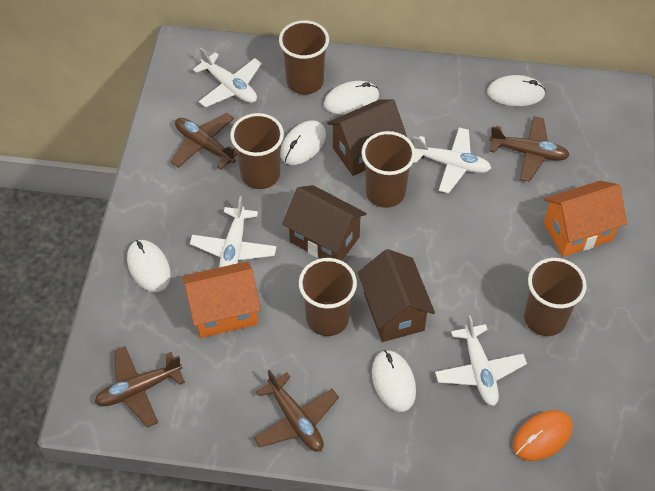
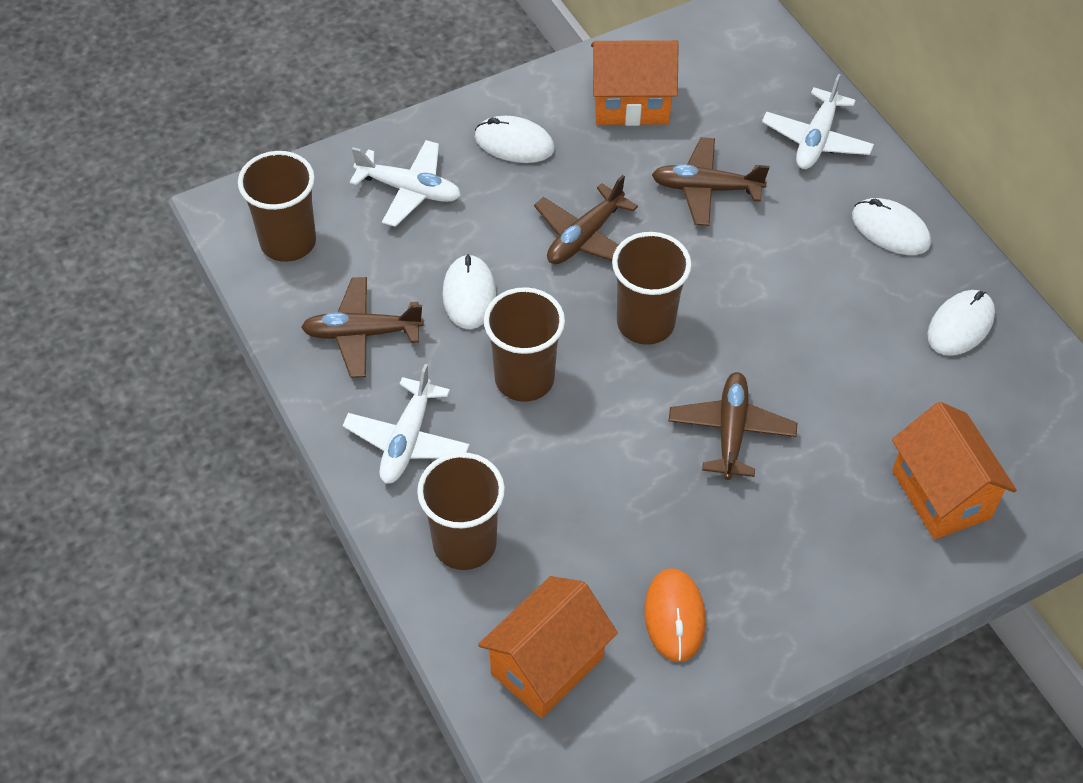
brown cup: 5 -> 4
brown house: 3 -> 0
orange house: 2 -> 3
white mouse: 5 -> 4
white plane: 4 -> 3

